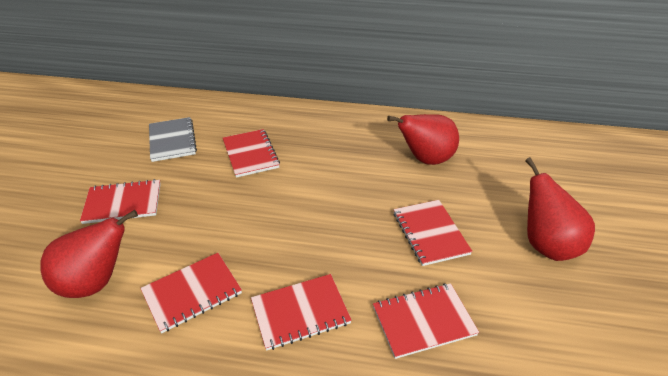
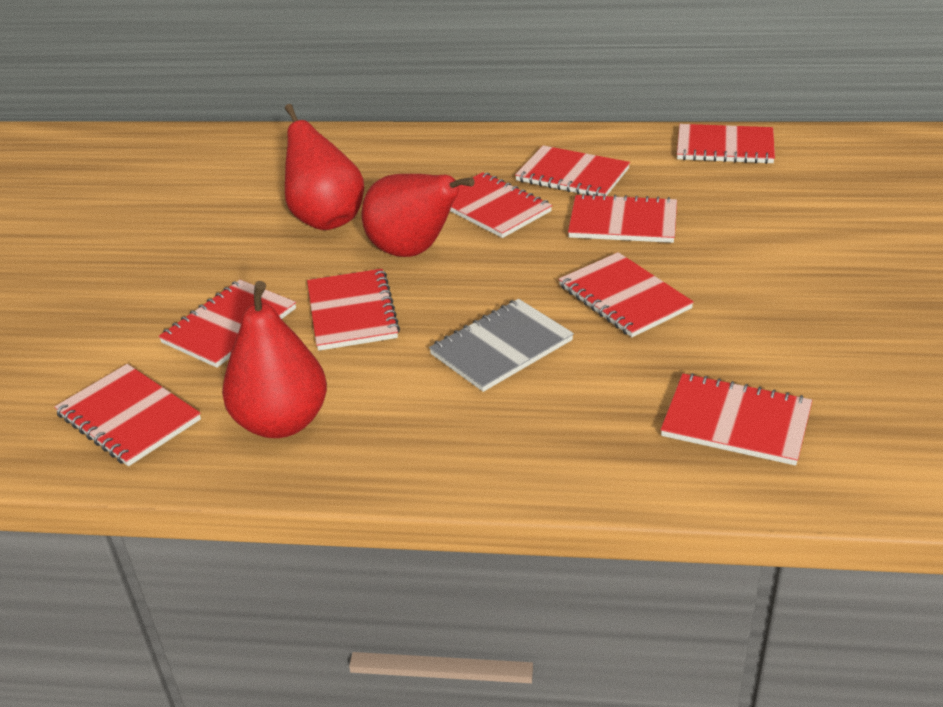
red notebook: 6 -> 9

